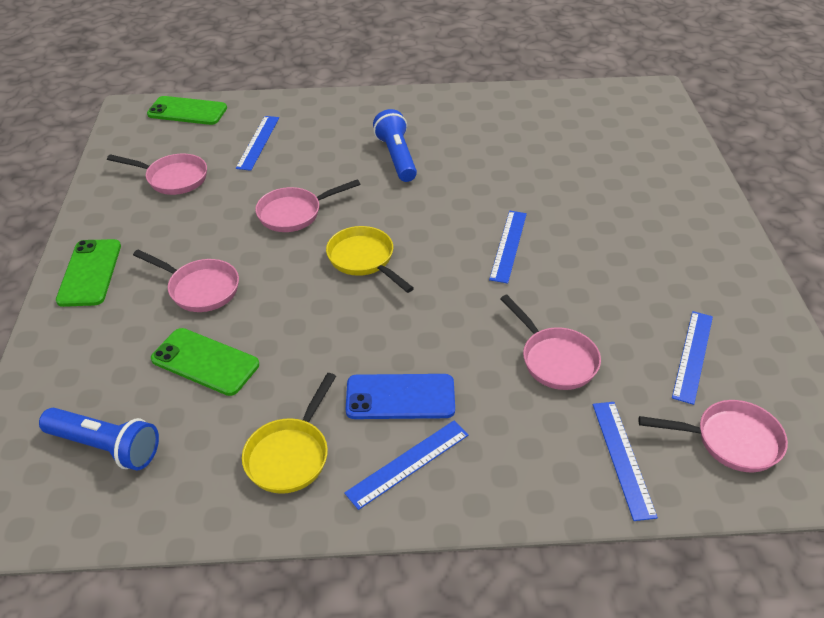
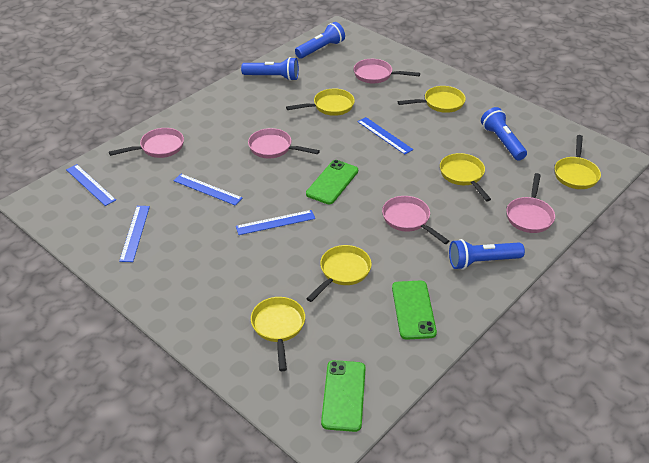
blue flashlight: 2 -> 4
blue phone: 1 -> 0
yellow pan: 2 -> 6

